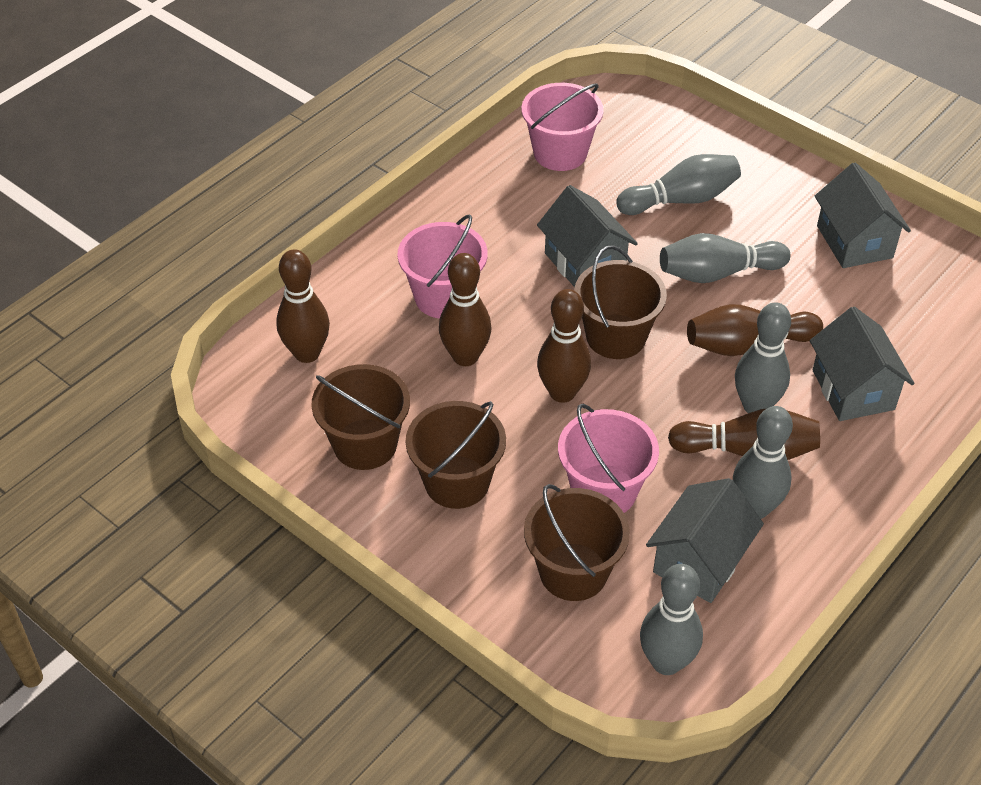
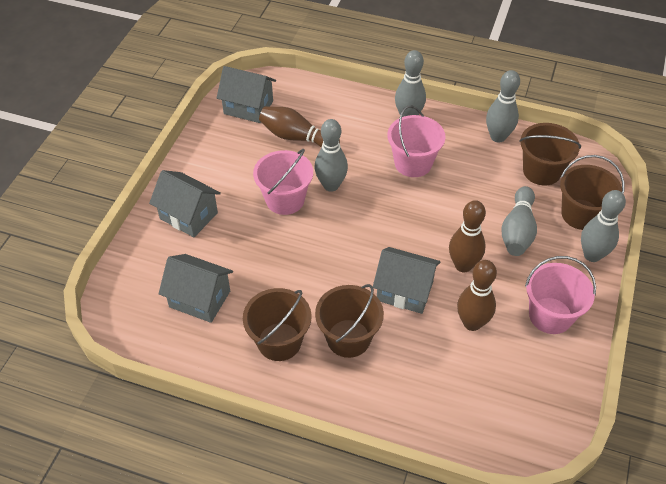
brown bowling pin: 5 -> 3

